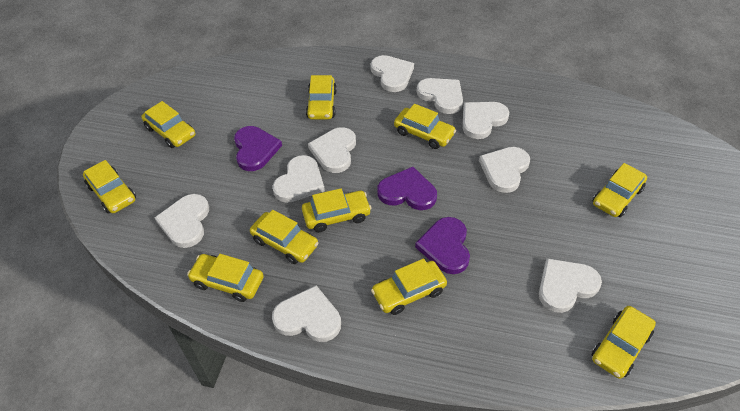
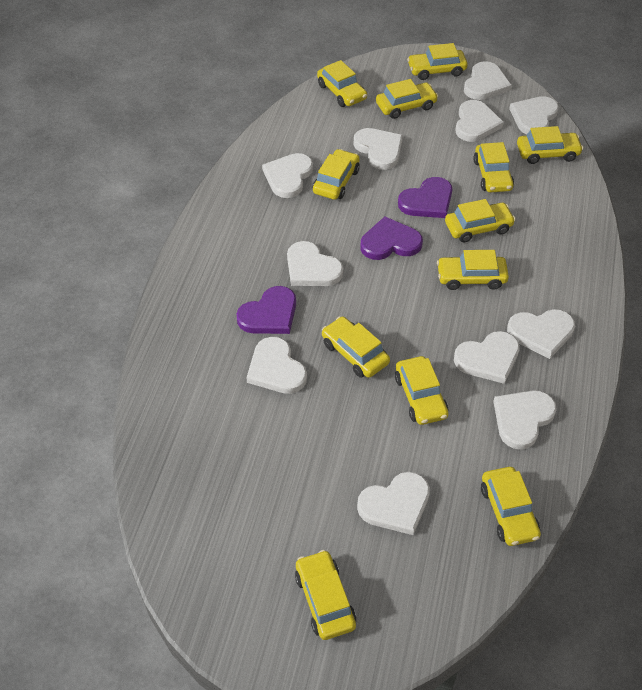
white heart: 9 -> 11
yellow car: 10 -> 12

